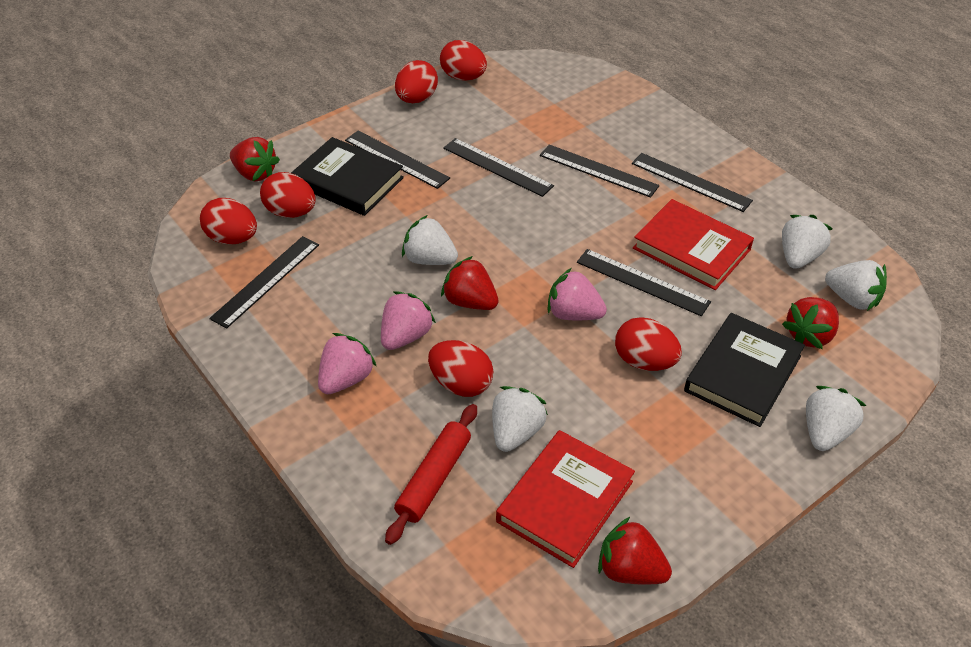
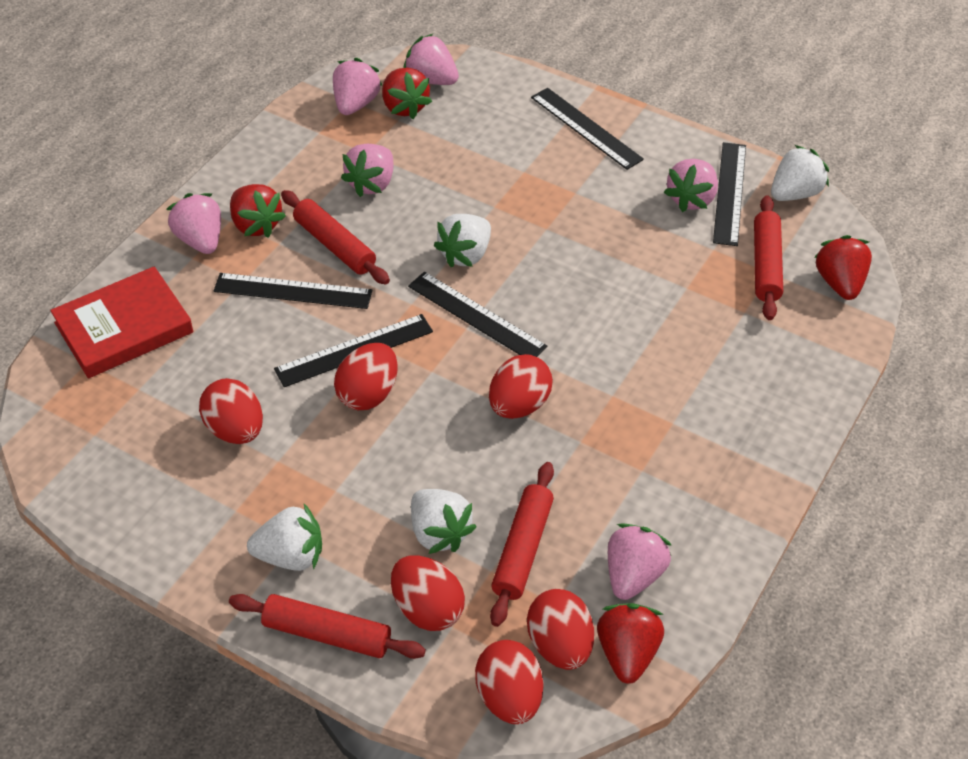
black book: 2 -> 0
black ruler: 6 -> 5
pink strawberry: 3 -> 6
red book: 2 -> 1
red rolling pin: 1 -> 4
white strawberry: 5 -> 4

